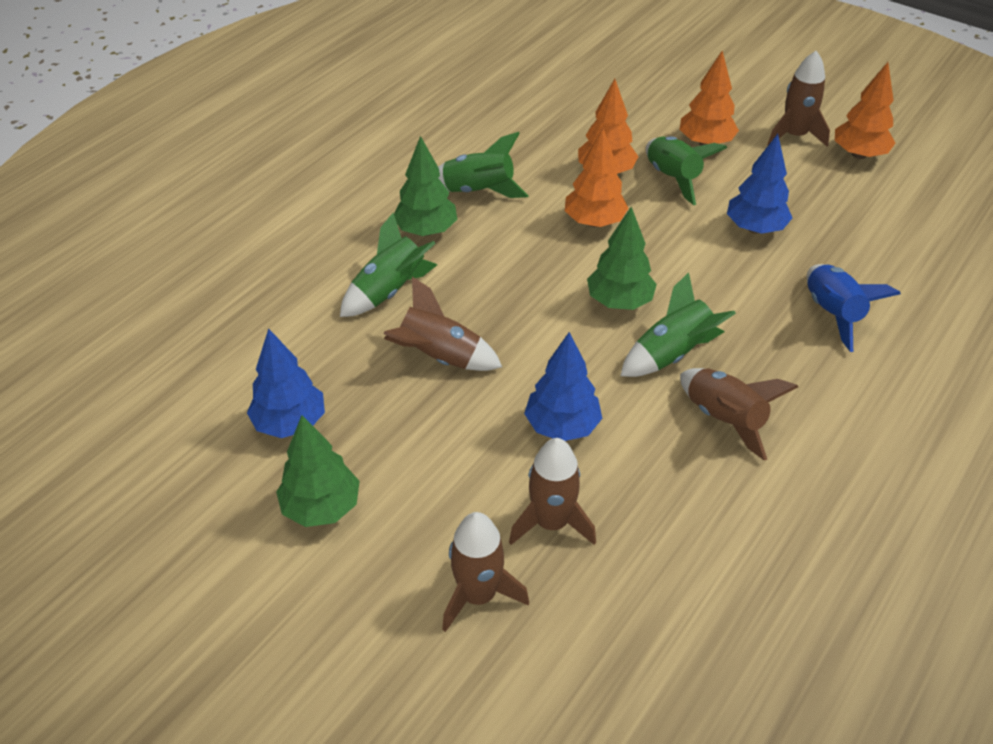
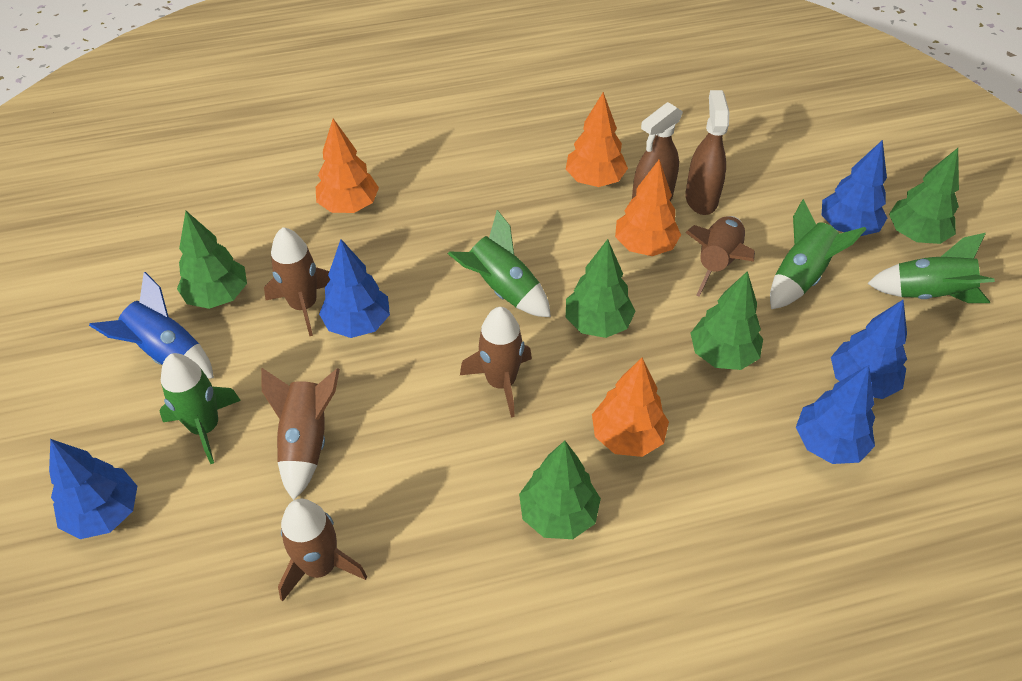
blue tree: 3 -> 5
brown spray bottle: 0 -> 2
green tree: 3 -> 5

